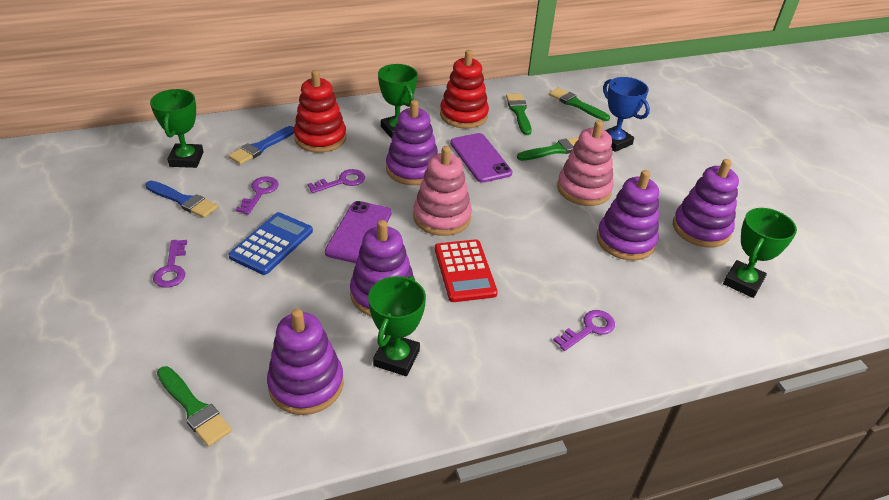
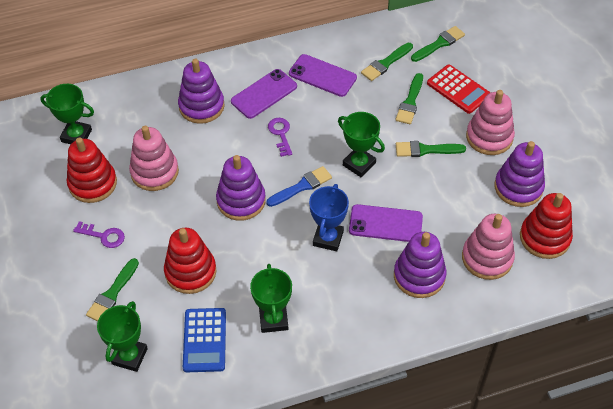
blue brush: 2 -> 1
green brush: 4 -> 5
pink stacking toy: 2 -> 3
purple key: 4 -> 2
purple phone: 2 -> 3
purple stacking toy: 5 -> 4
red stacking toy: 2 -> 3

